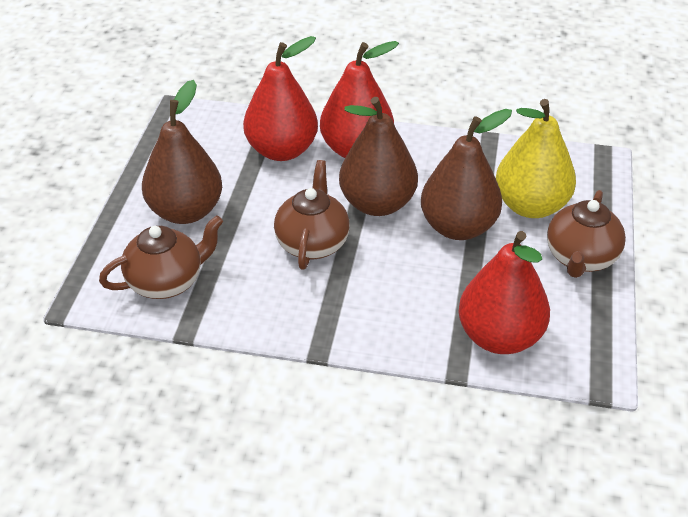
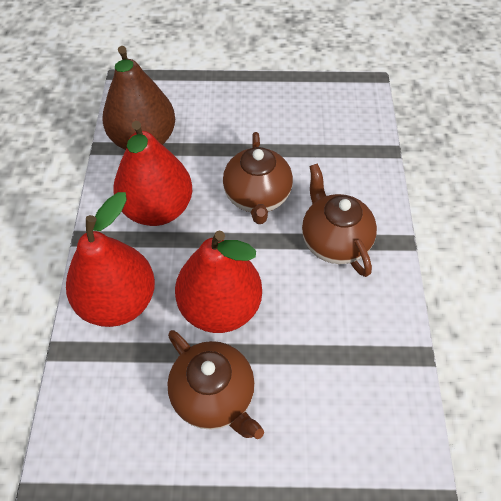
brown pear: 3 -> 1
yellow pear: 1 -> 0

